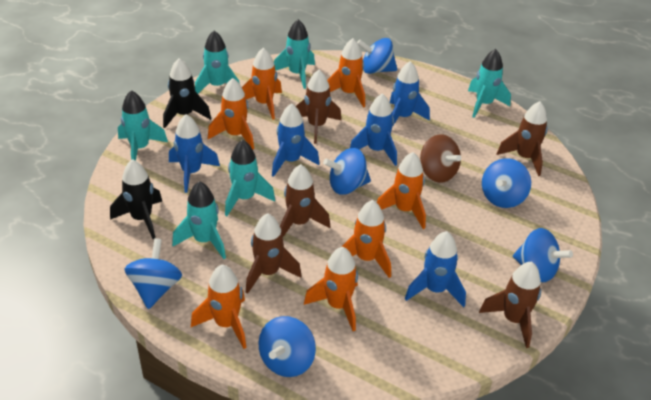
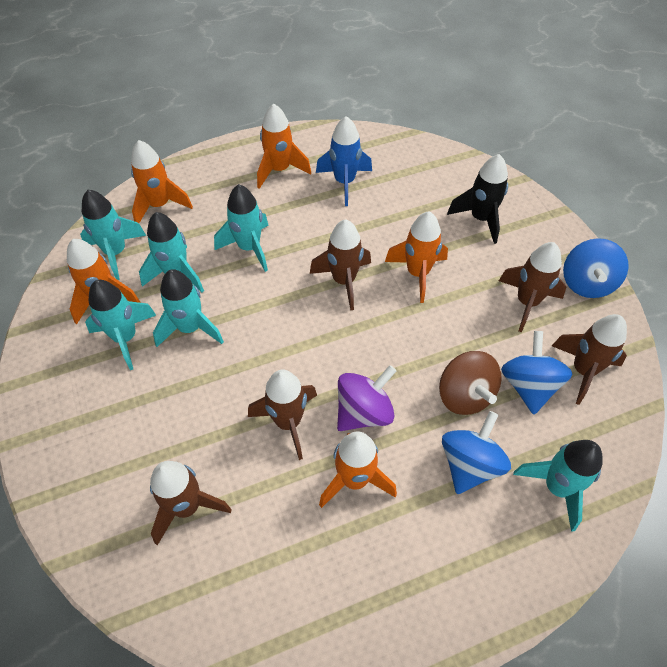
black rocket: 2 -> 1
blue rocket: 5 -> 1
blue spinning top: 6 -> 3
orange rocket: 7 -> 5
purple spinning top: 0 -> 1

